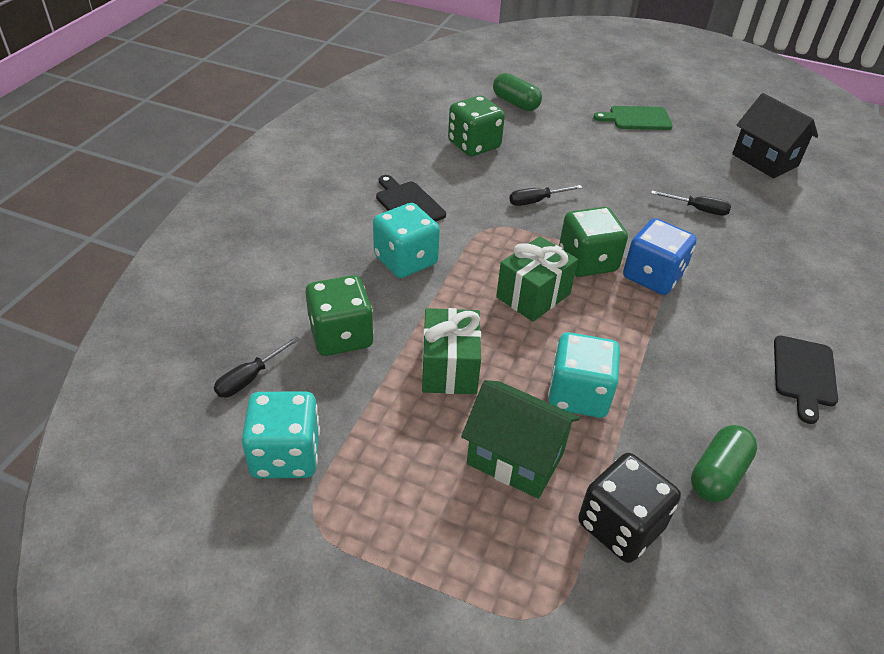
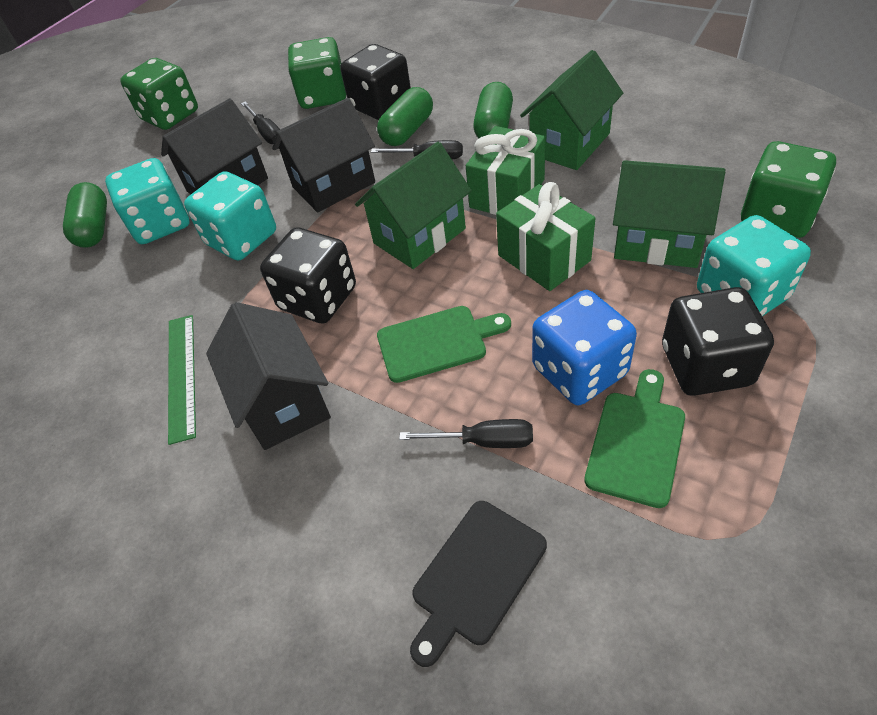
black cutting board: 2 -> 1
black dice: 1 -> 3
black house: 1 -> 3
green capsule: 2 -> 3
green cutting board: 1 -> 2
green house: 1 -> 3
green ruler: 0 -> 1

